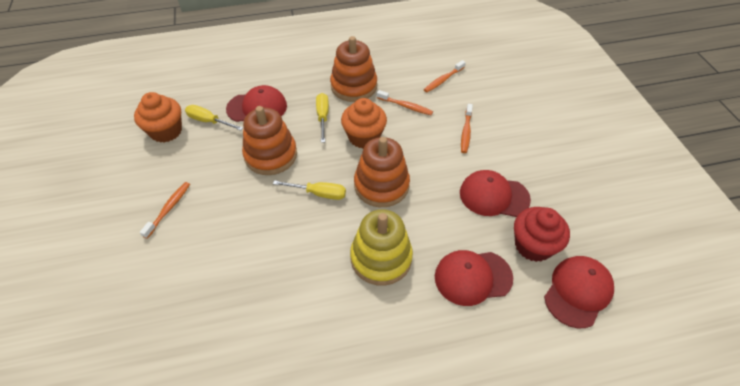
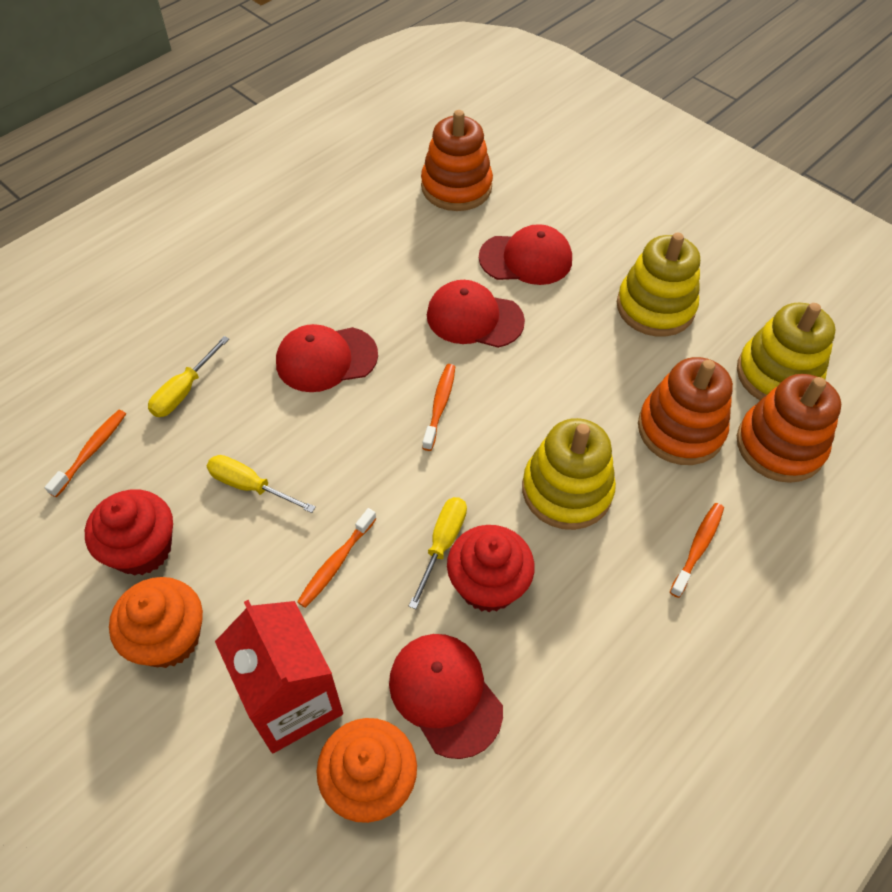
red carton: 0 -> 1
red cupcake: 1 -> 2
yellow stacking toy: 1 -> 3

